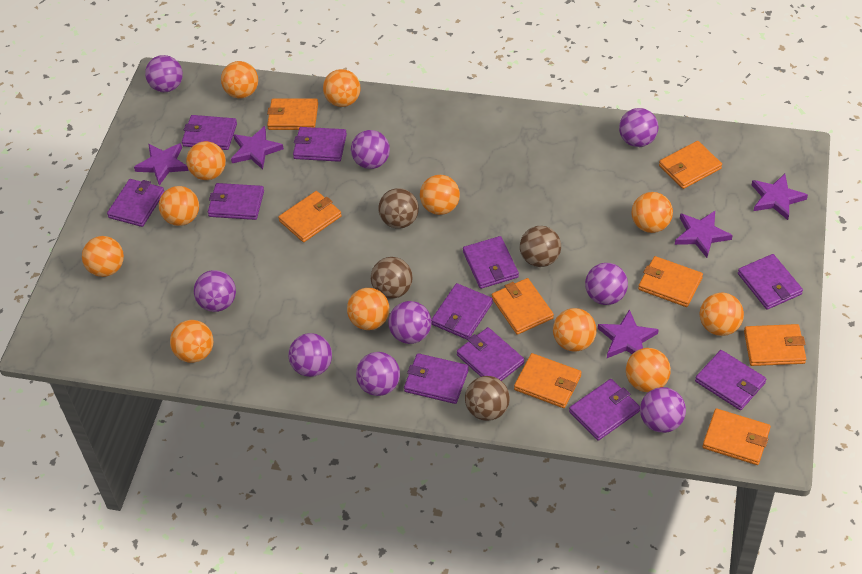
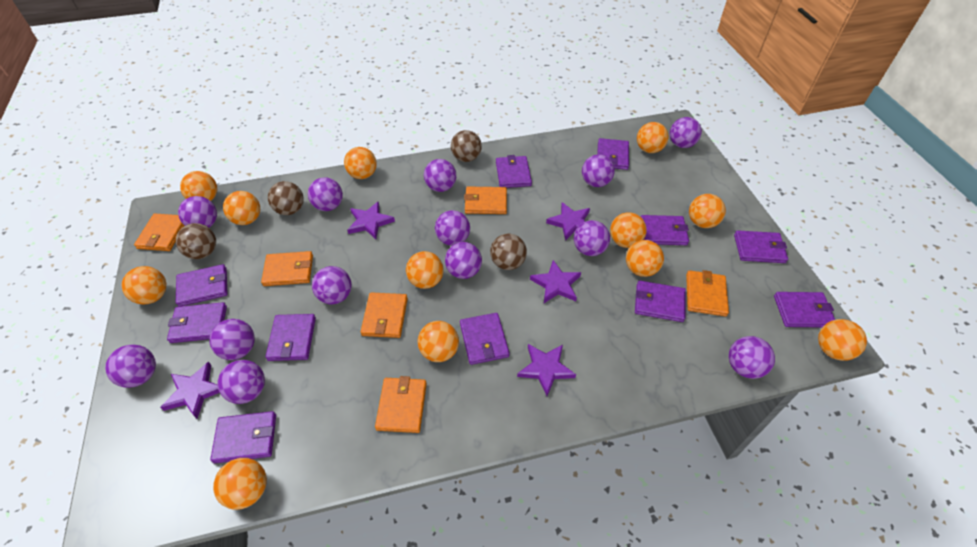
orange wallet: 8 -> 6
purple ball: 9 -> 13

